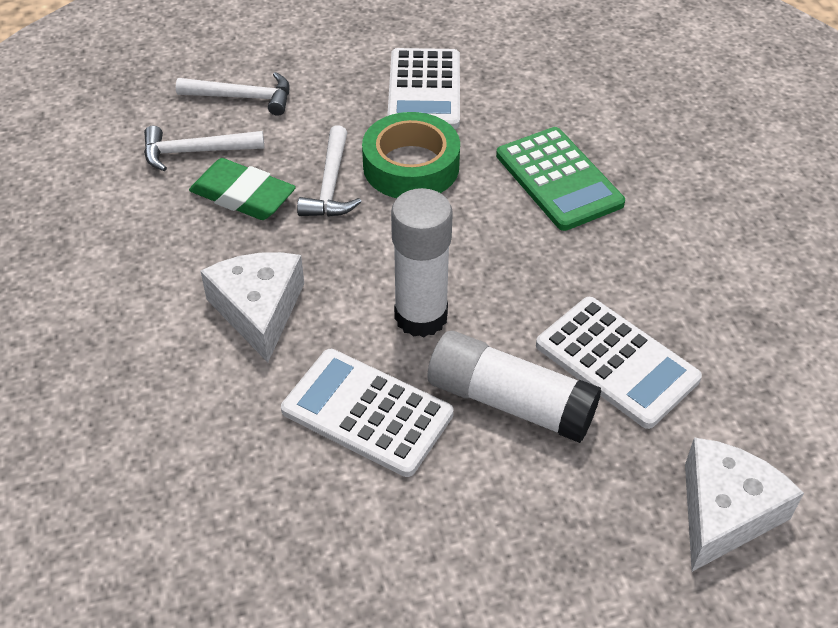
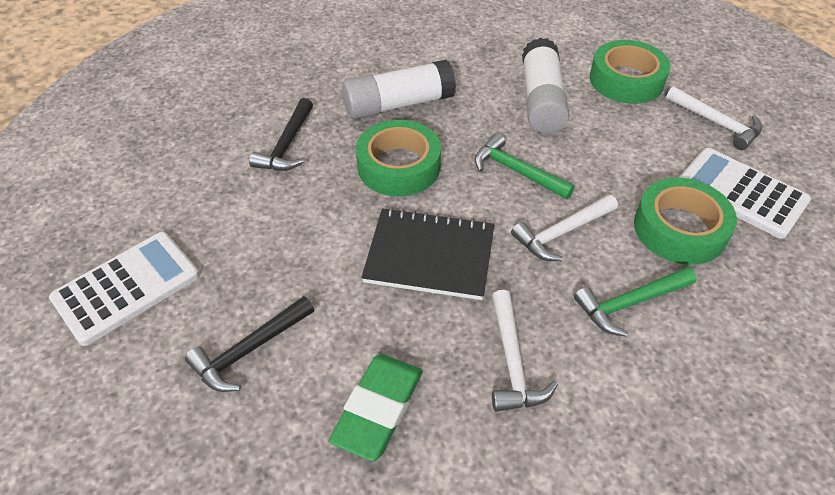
black hammer: 0 -> 2
black notebook: 0 -> 1
green calculator: 1 -> 0
green hammer: 0 -> 2
green tape: 1 -> 3
white calculator: 3 -> 2
white cheese: 2 -> 0

